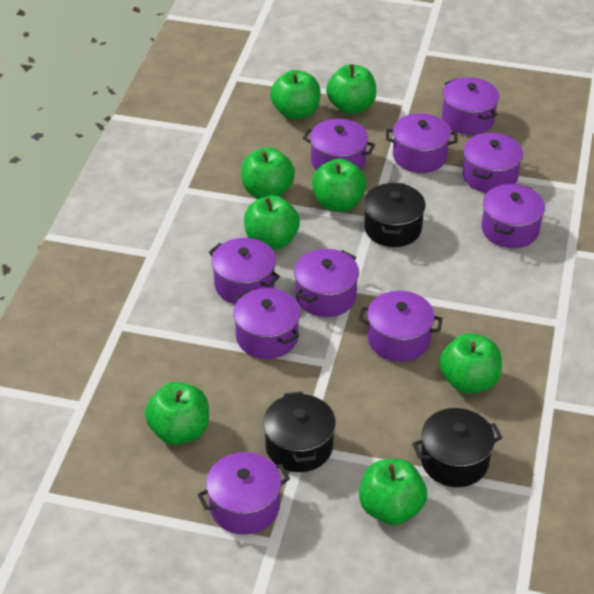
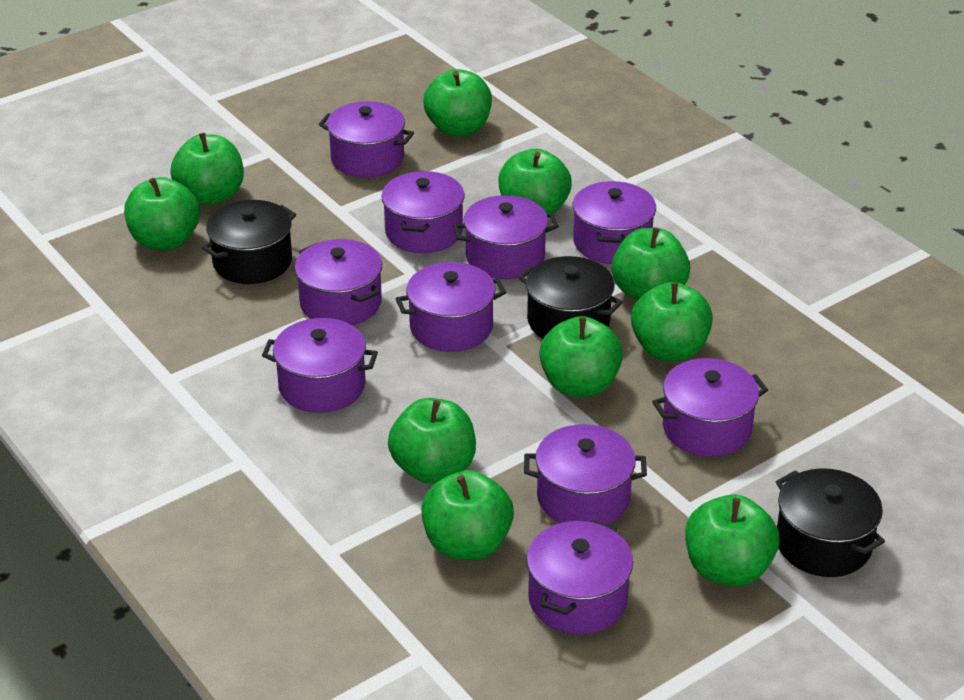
green apple: 8 -> 10

